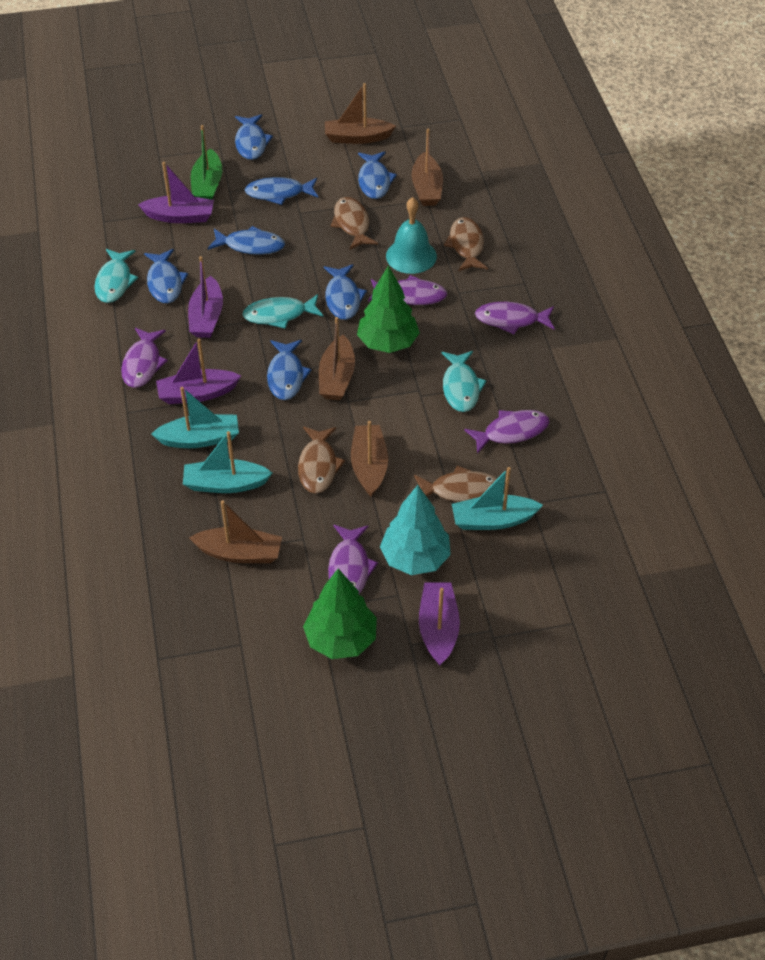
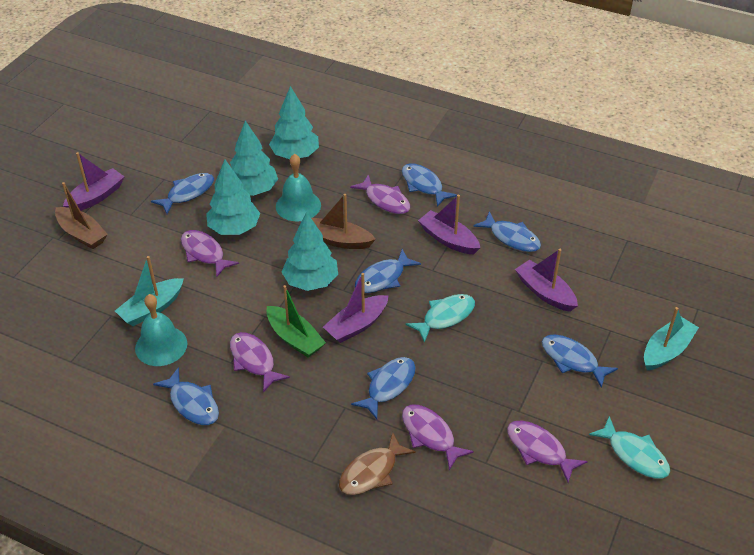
brown boat: 5 -> 2
brown fish: 4 -> 1
green tree: 2 -> 0
turquoise bell: 1 -> 2
turquoise boat: 3 -> 2
turquoise fish: 3 -> 2
turquoise tree: 1 -> 4

